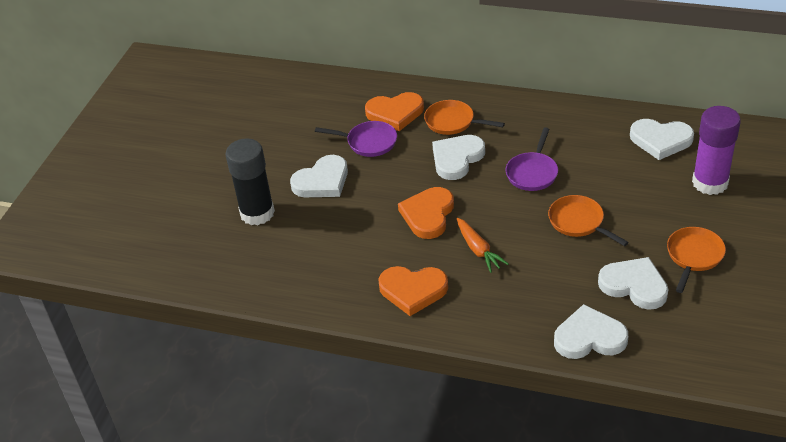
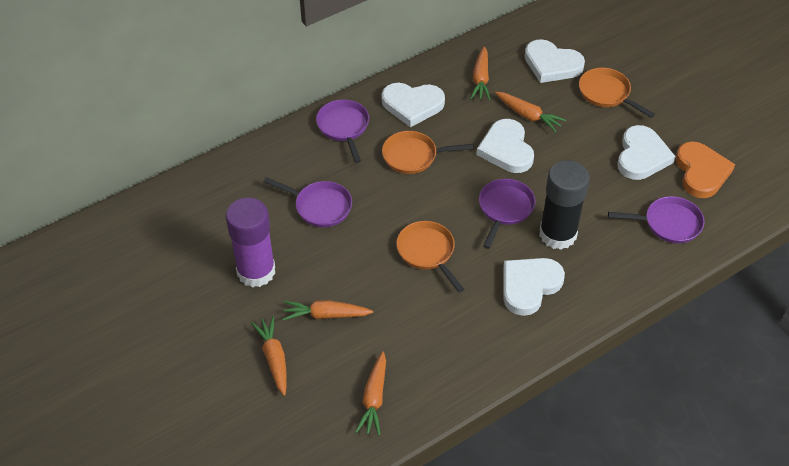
orange carrot: 1 -> 5
orange heart: 3 -> 1
purple pan: 2 -> 4

